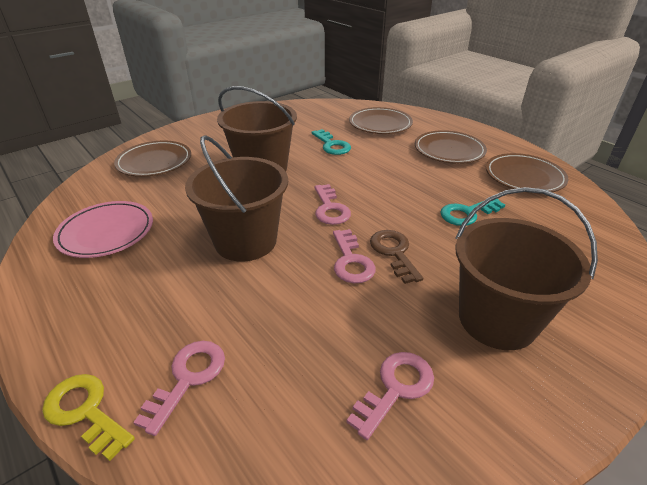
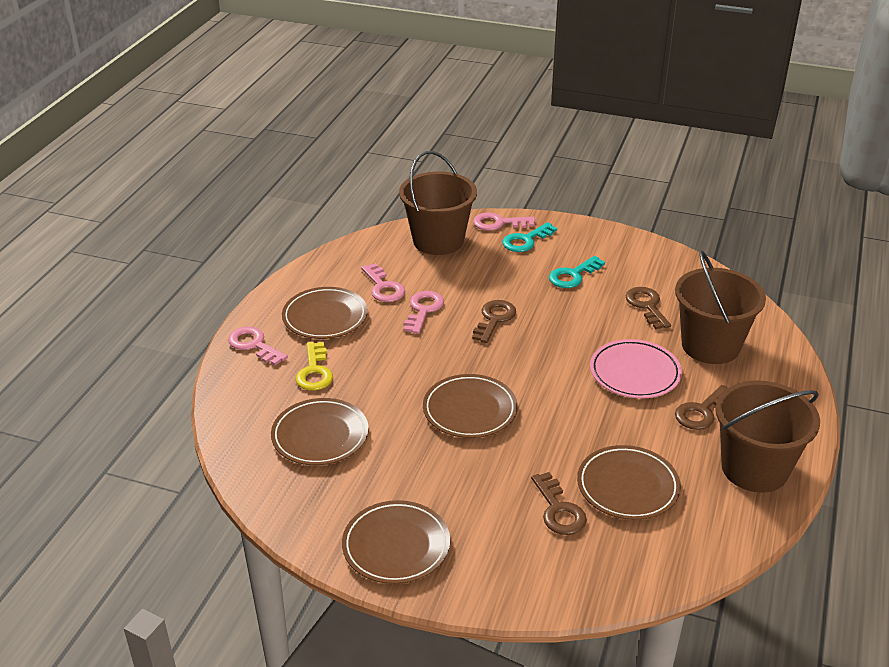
brown key: 1 -> 4
brown plate: 4 -> 5

